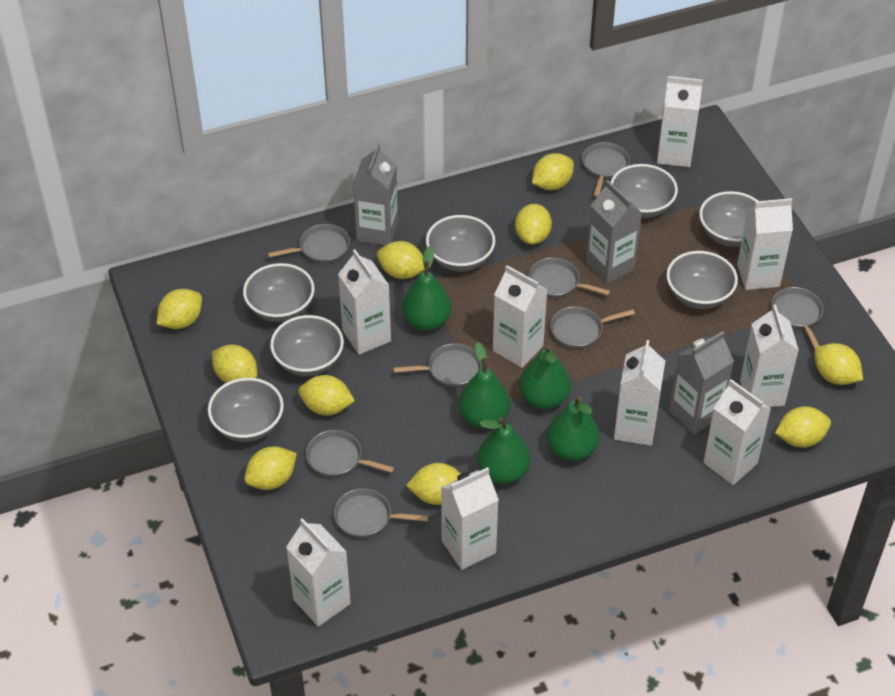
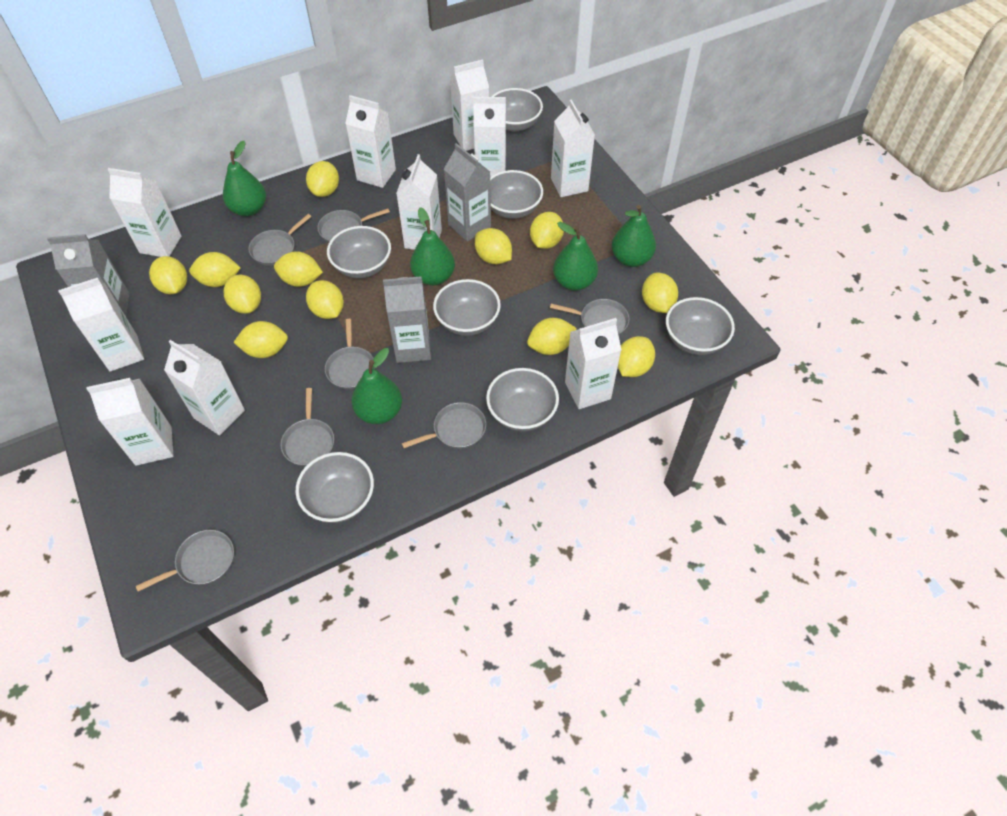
grey pan: 8 -> 7
white carton: 9 -> 10
yellow lemon: 10 -> 12

